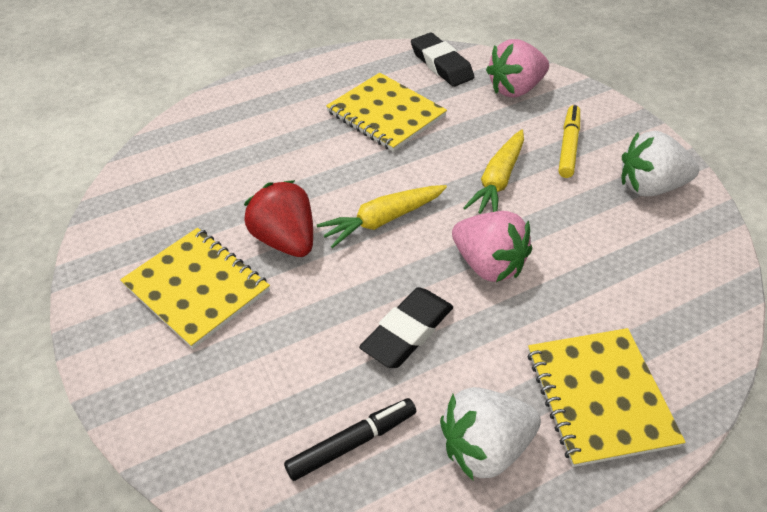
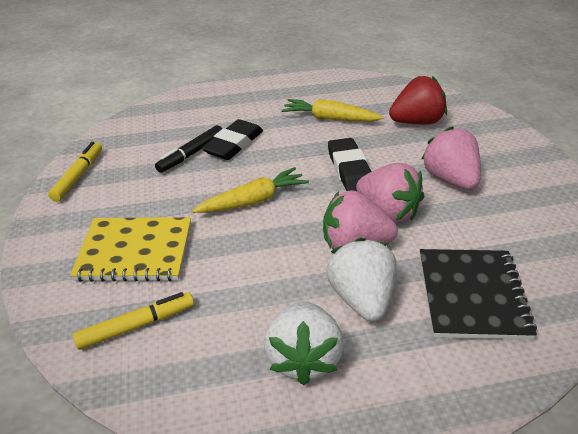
black notebook: 0 -> 1
pink strawberry: 2 -> 3
yellow marker: 1 -> 2
yellow notebook: 3 -> 1

